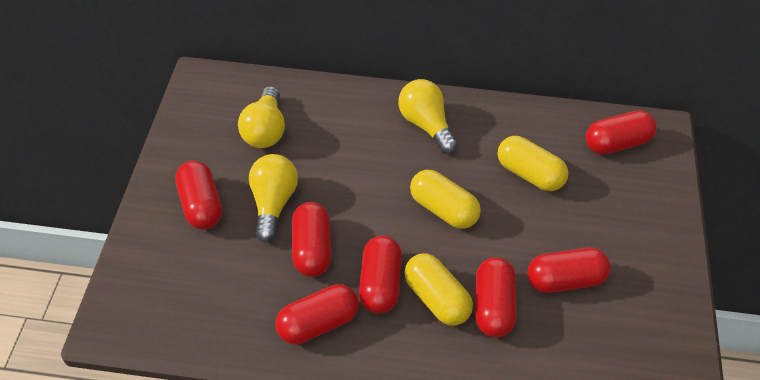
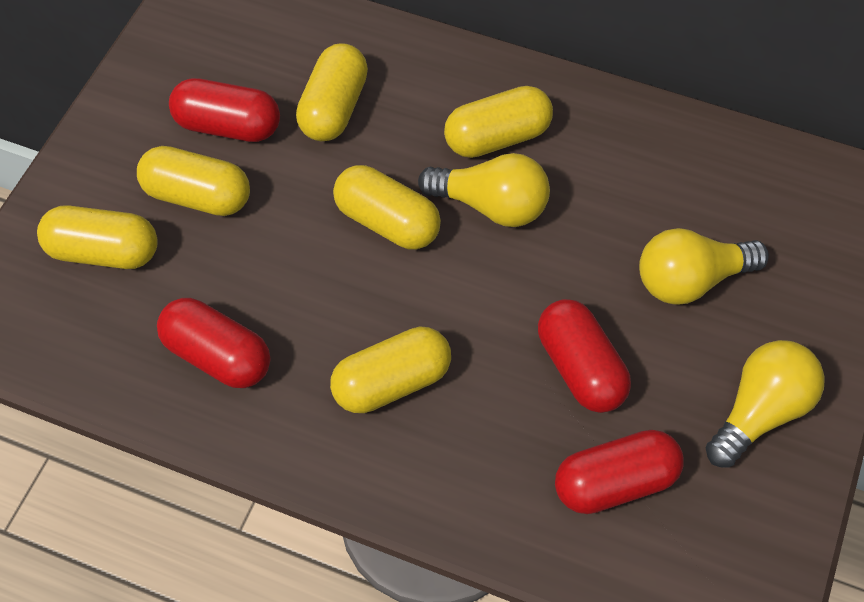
red capsule: 7 -> 4
yellow capsule: 3 -> 6

